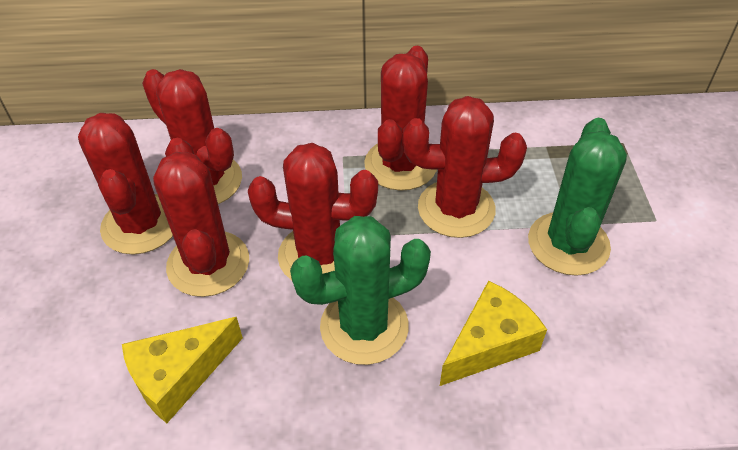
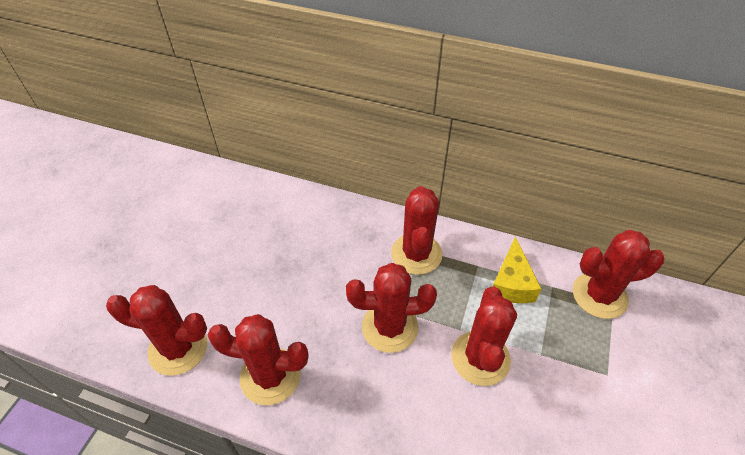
green cactus: 2 -> 0
yellow cheese: 2 -> 1

